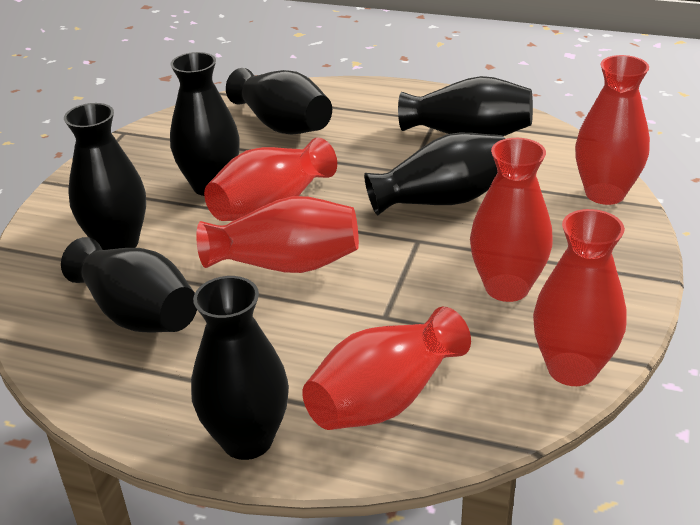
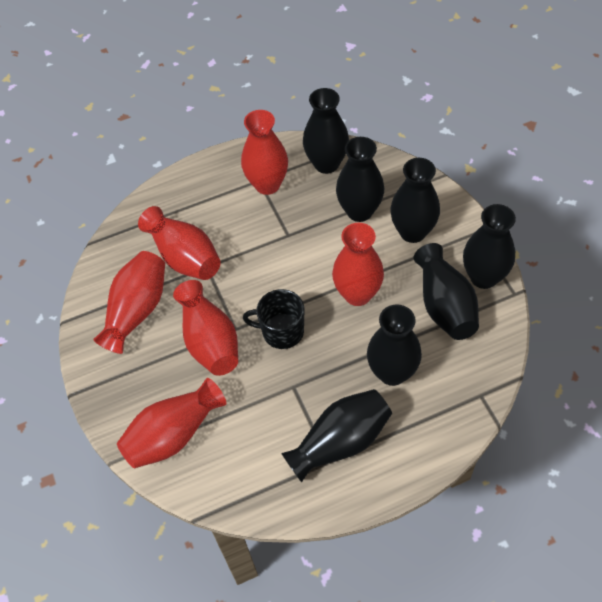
black mug: 0 -> 1

